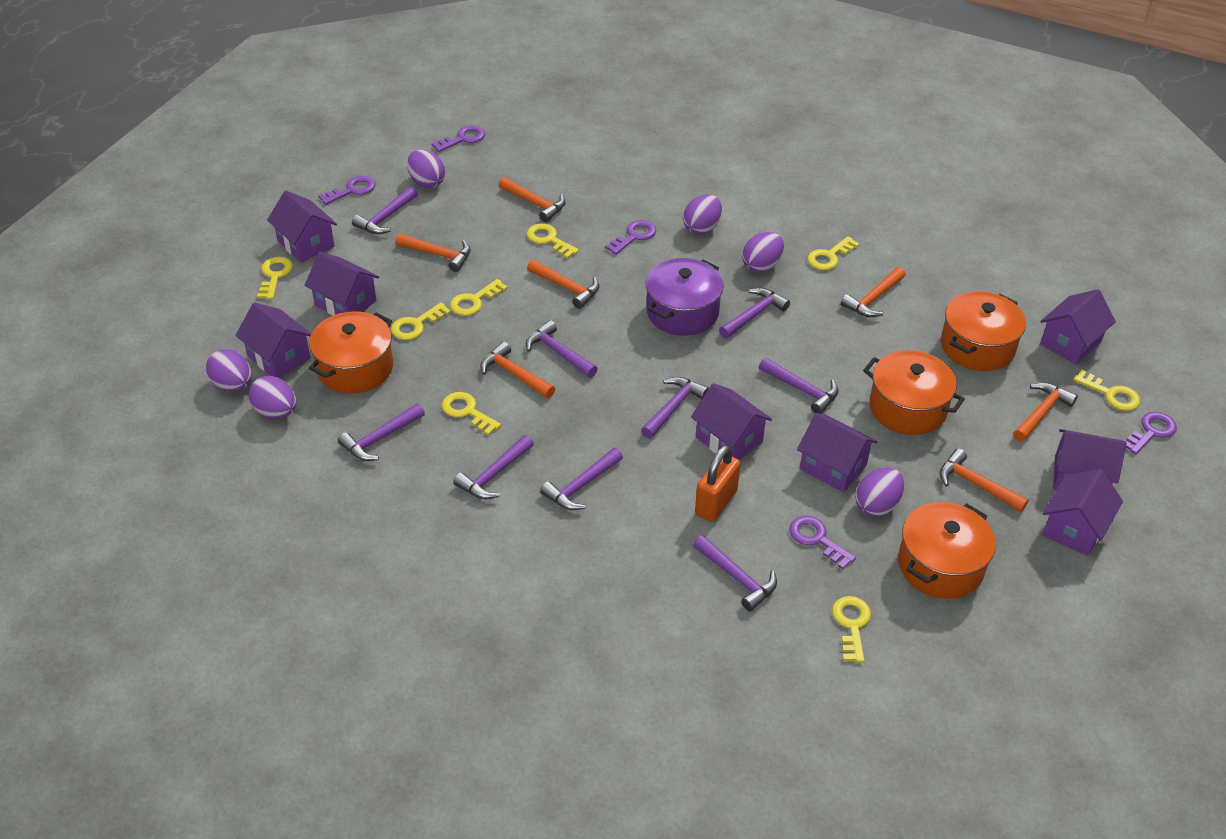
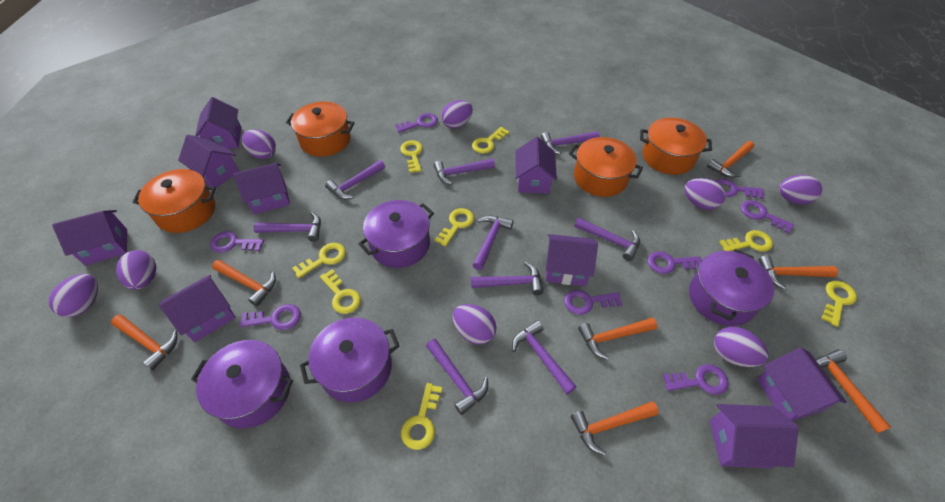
orange padlock: 1 -> 0
purple egg: 6 -> 8
purple house: 8 -> 9
purple key: 5 -> 8
purple pot: 1 -> 4

